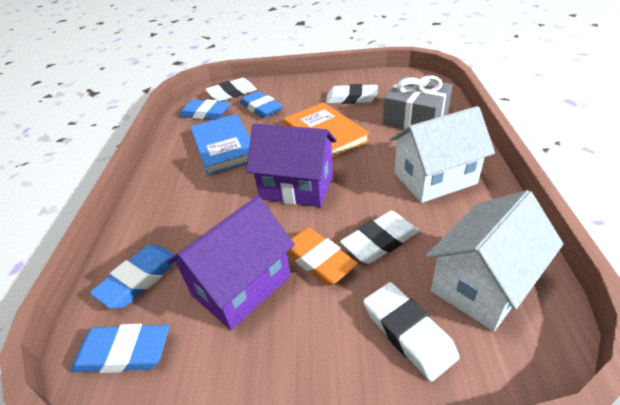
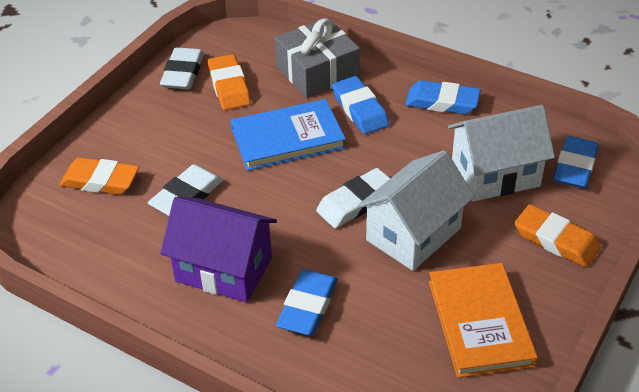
orange eraser: 1 -> 3
purple house: 2 -> 1
white eraser: 4 -> 3

